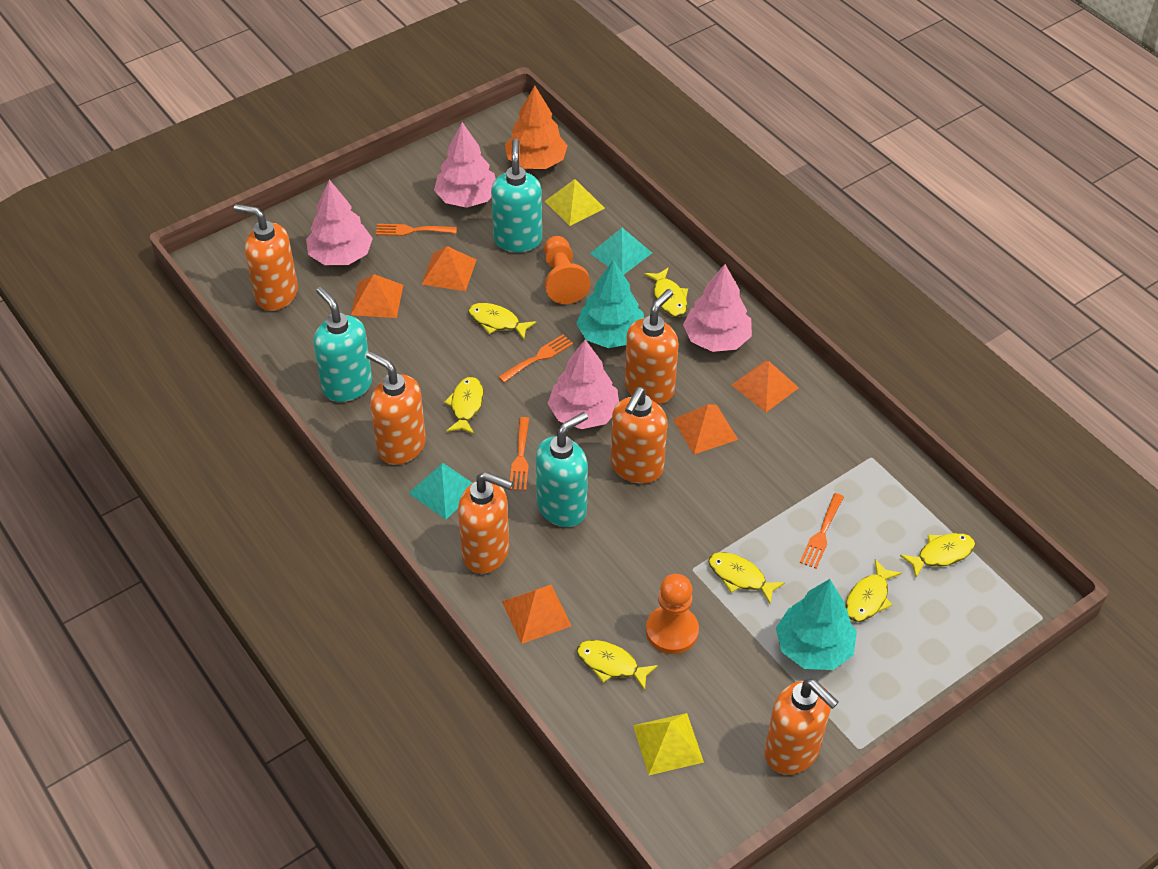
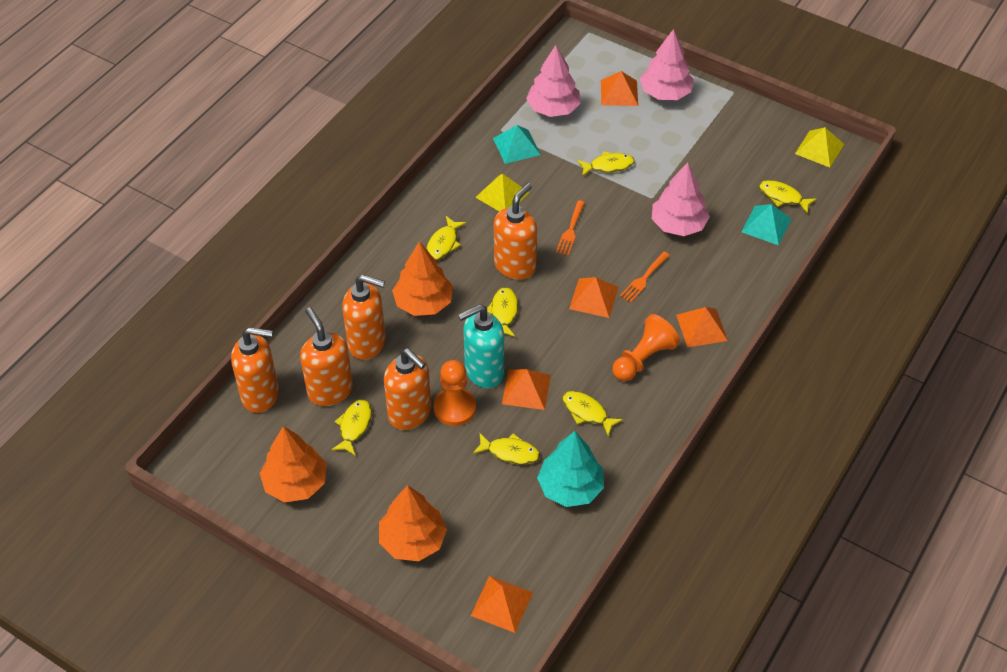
orange fork: 4 -> 2
orange soap dispenser: 6 -> 5
orange tree: 1 -> 3
pink tree: 4 -> 3
turquoise soap dispenser: 3 -> 1
turquoise tree: 2 -> 1

